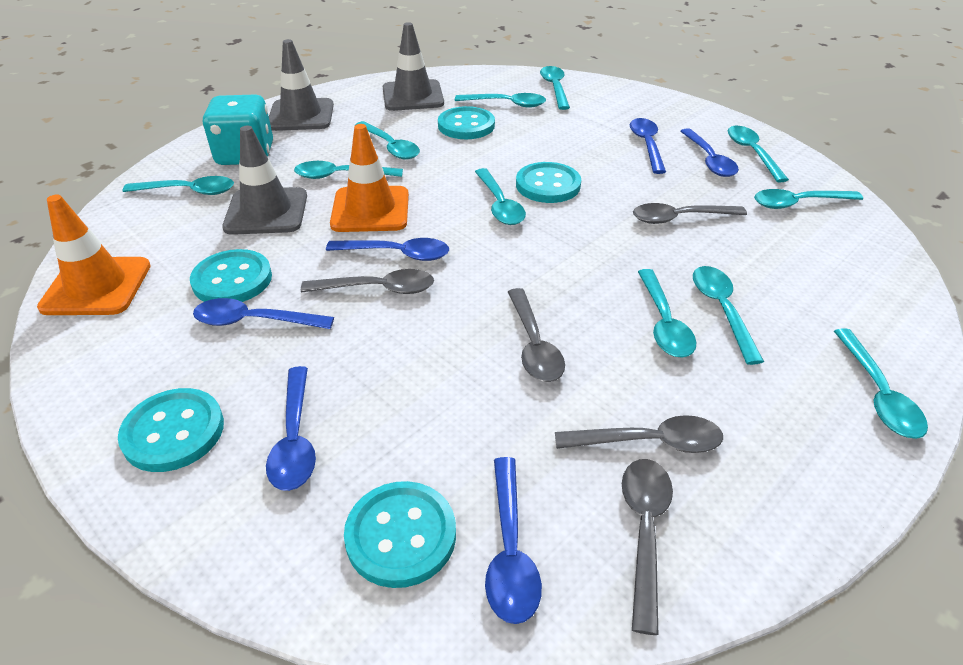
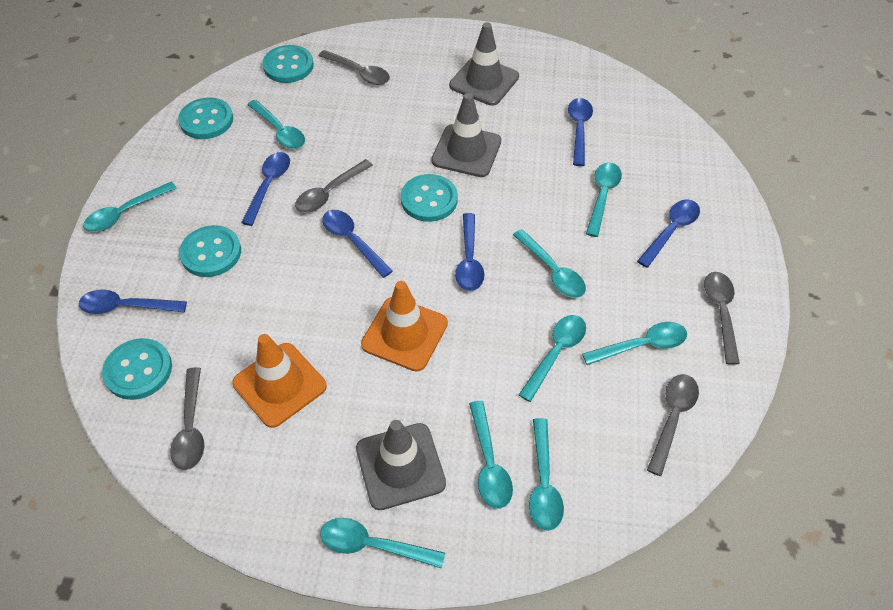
turquoise dice: 1 -> 0
turquoise spoon: 11 -> 9

